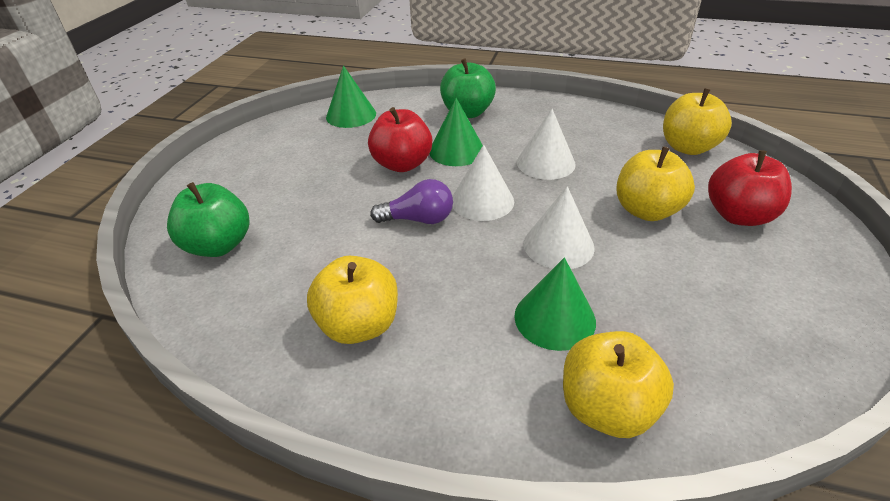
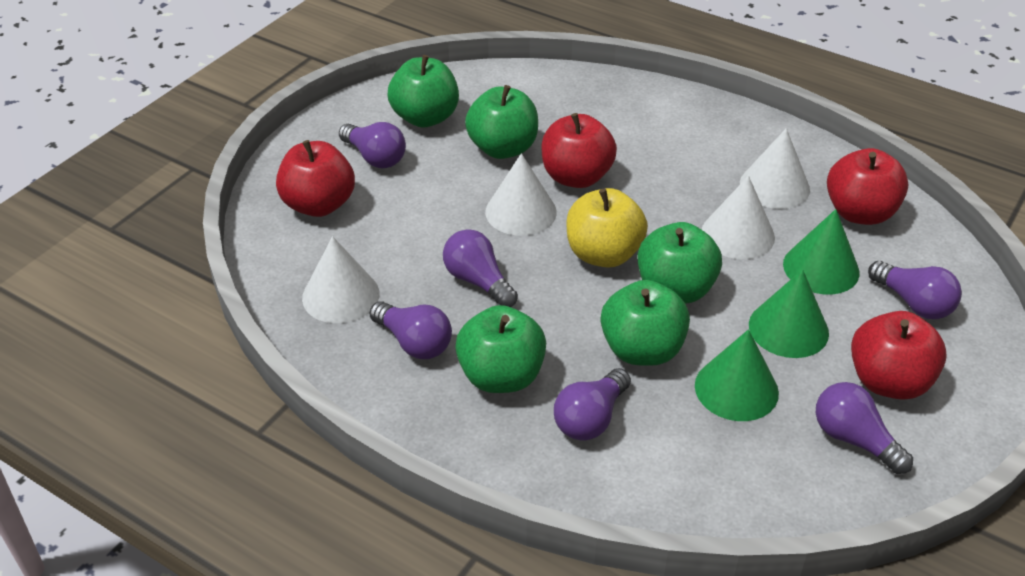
green apple: 2 -> 5
purple light bulb: 1 -> 6
red apple: 2 -> 4
white cone: 3 -> 4
yellow apple: 4 -> 1

